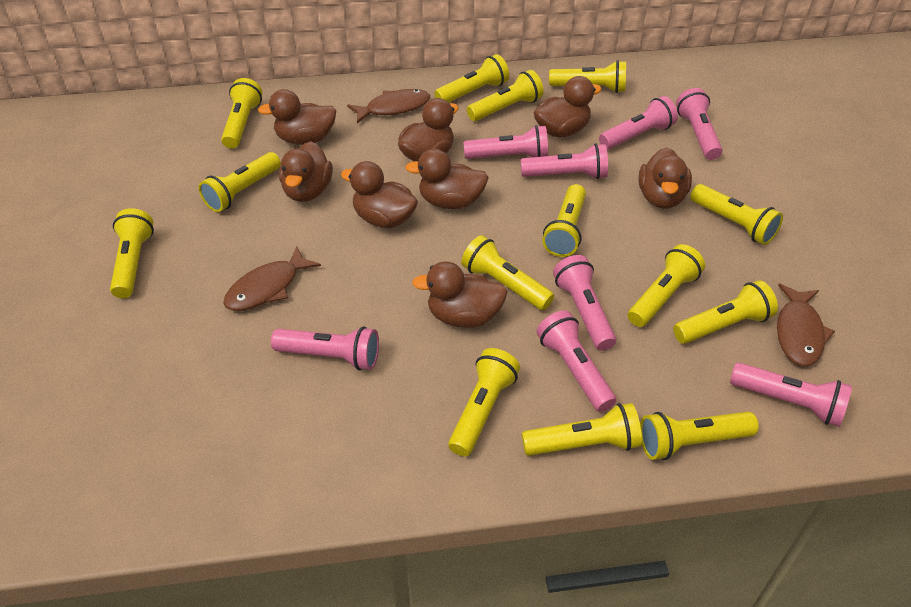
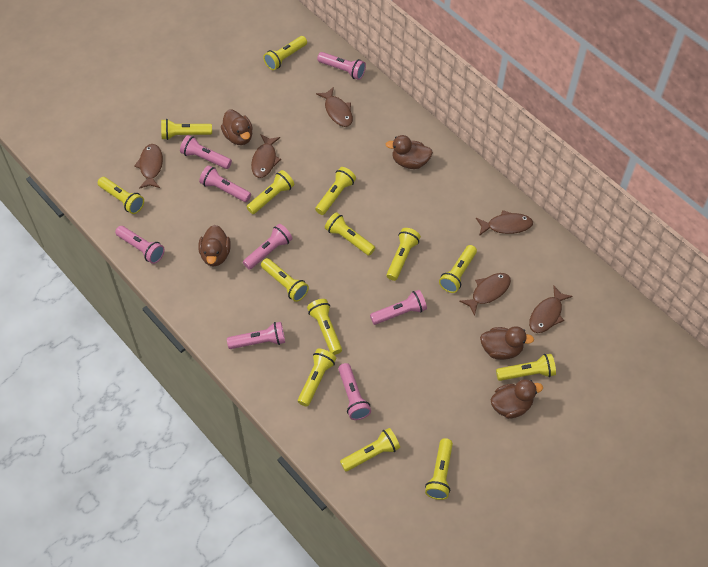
brown duck: 8 -> 5
brown fish: 3 -> 6

